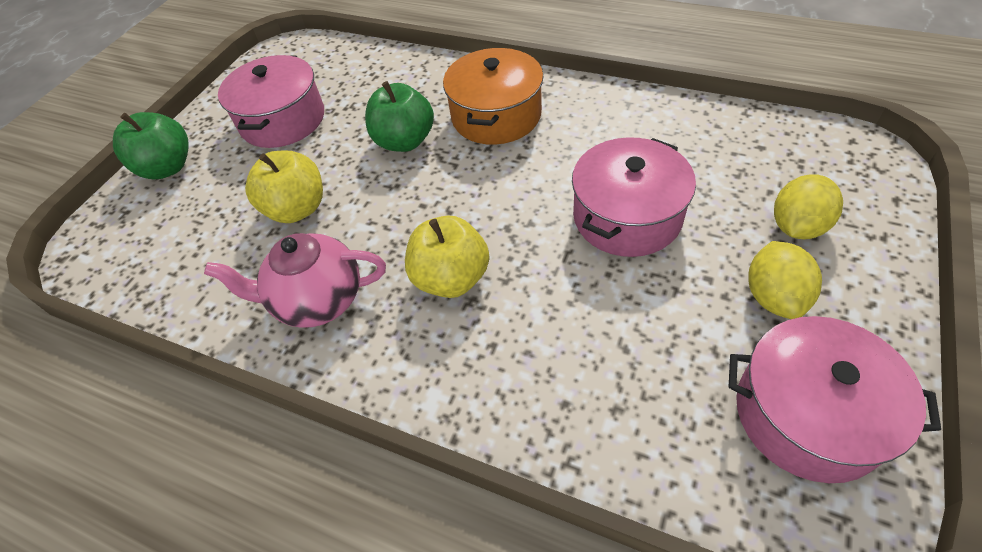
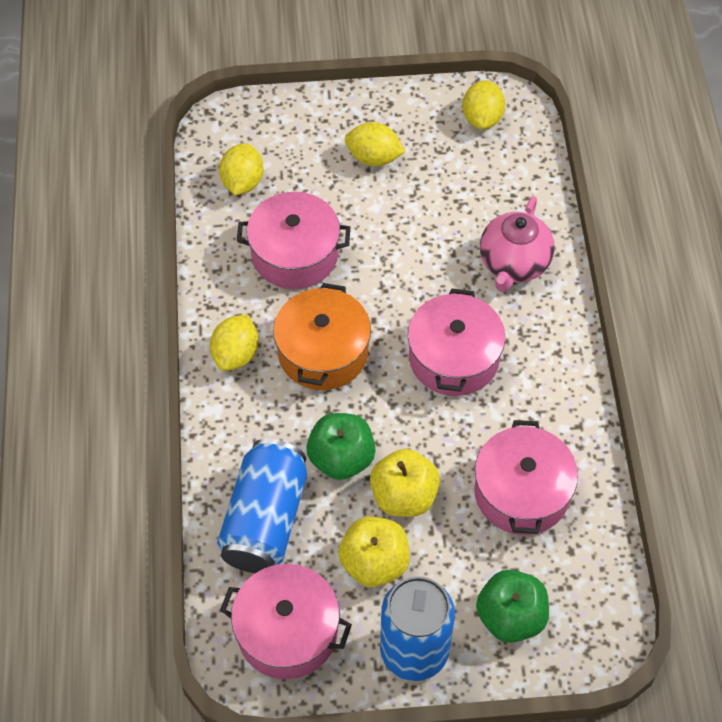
blue can: 0 -> 2
pink pot: 3 -> 4
yellow lemon: 2 -> 4

